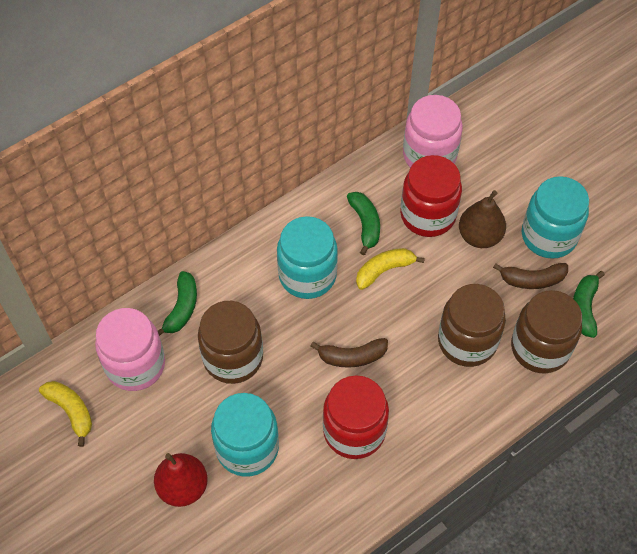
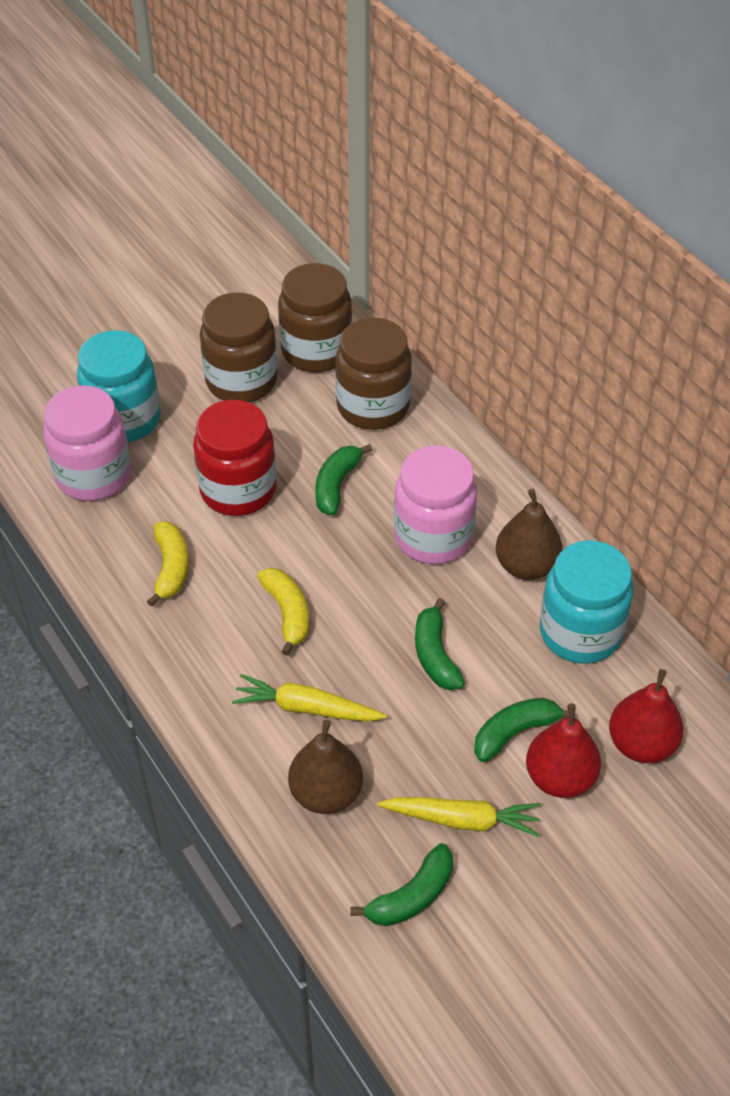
brown banana: 2 -> 0
brown pear: 1 -> 2
green banana: 3 -> 4
red jar: 2 -> 1
red pear: 1 -> 2
turquoise jar: 3 -> 2
yellow carrot: 0 -> 2

